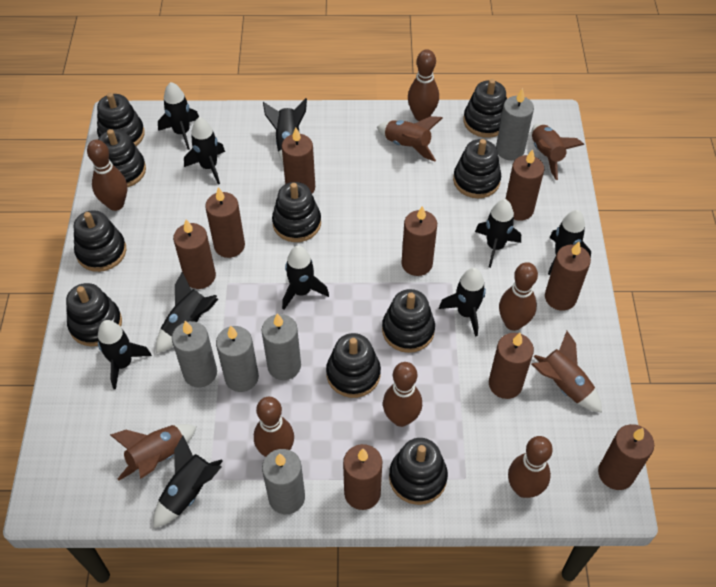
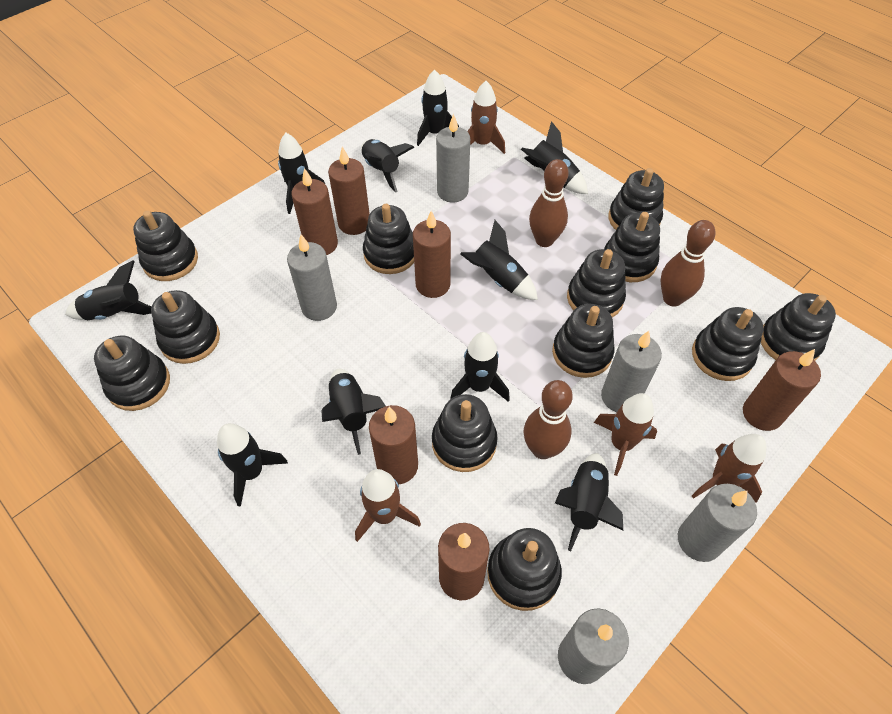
black stacking toy: 10 -> 12
brown bowling pin: 6 -> 3
brown candle: 9 -> 6

